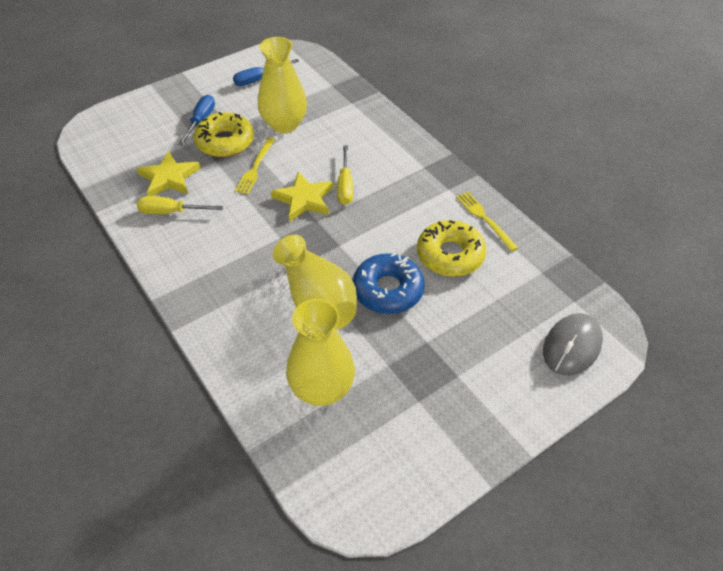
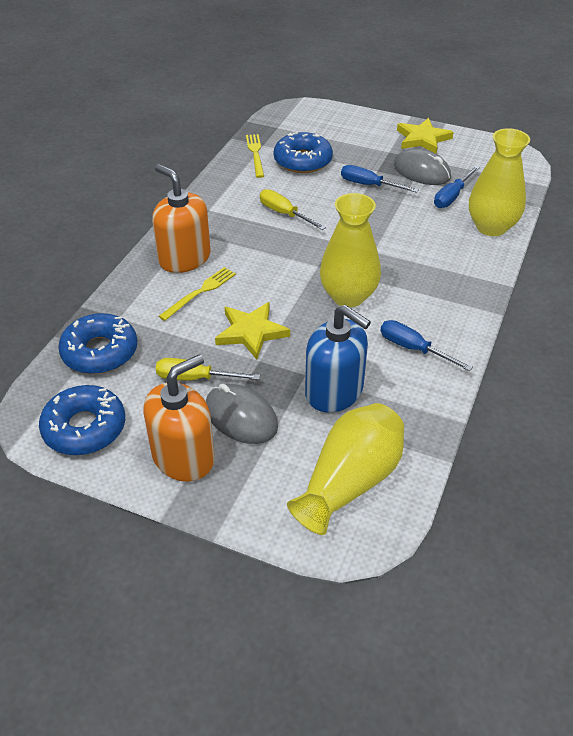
blue donut: 1 -> 3
blue screwdriver: 2 -> 3
blue soap dispenser: 0 -> 1
grey mouse: 1 -> 2
orange soap dispenser: 0 -> 2
yellow donut: 2 -> 0

